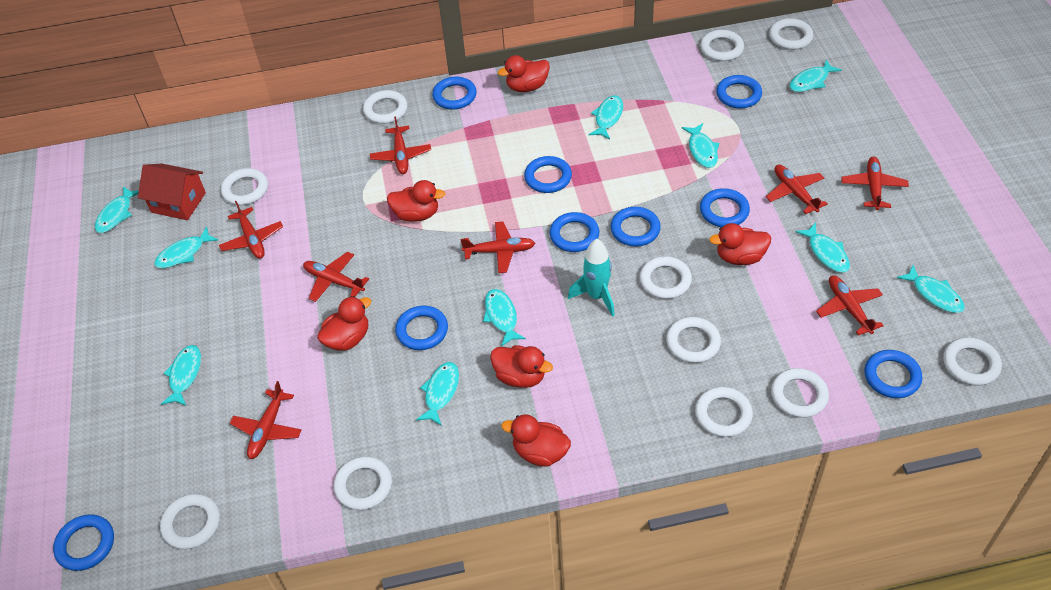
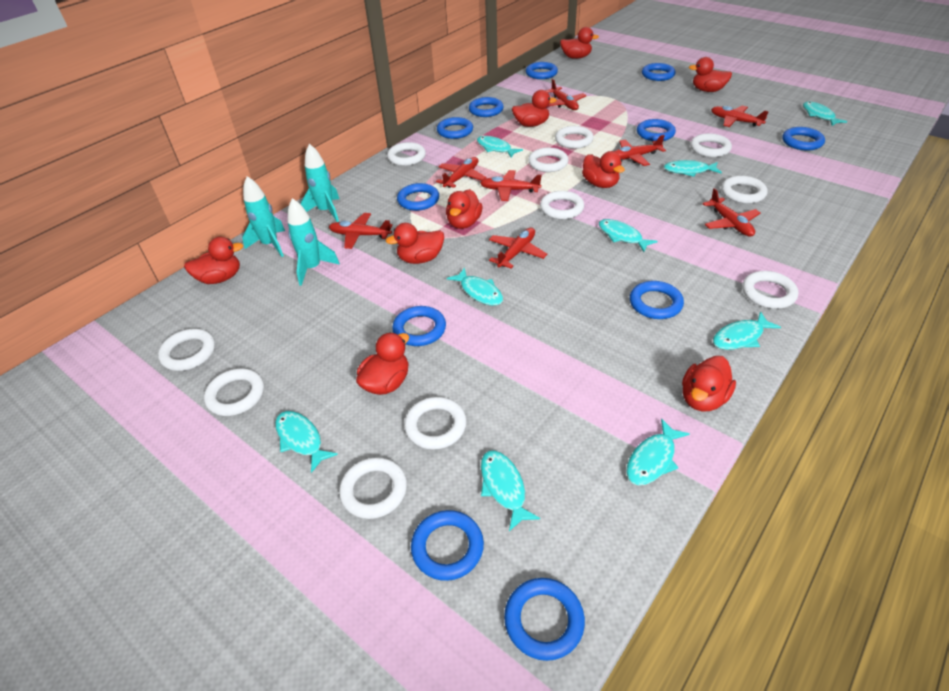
blue ring: 9 -> 11
red duck: 6 -> 9
red house: 1 -> 0
turquoise fish: 10 -> 9
turquoise rocket: 1 -> 3

